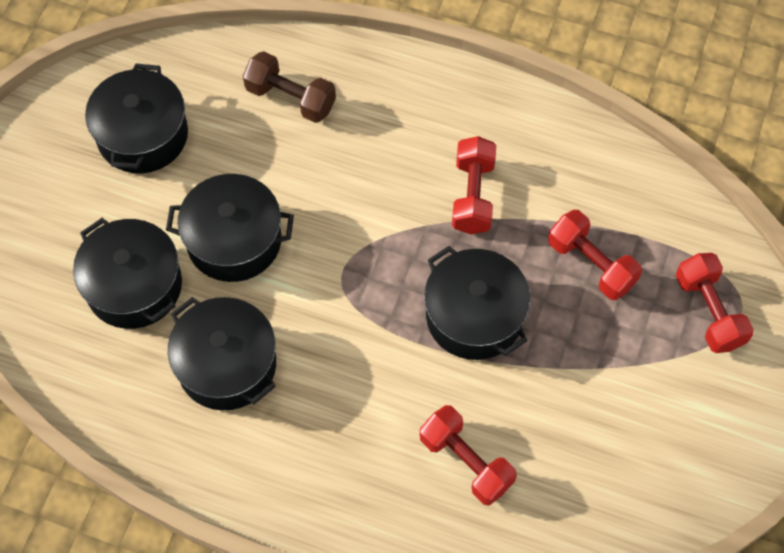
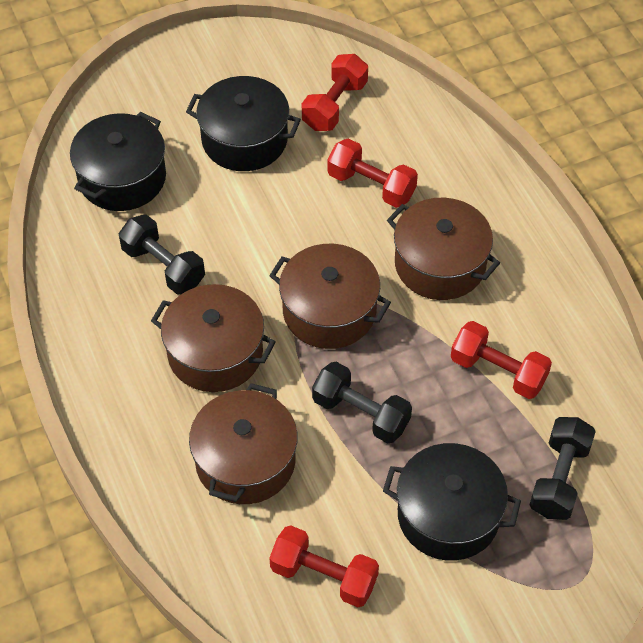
black dumbbell: 0 -> 3
black pot: 5 -> 3
brown dumbbell: 1 -> 0
brown pot: 0 -> 4

